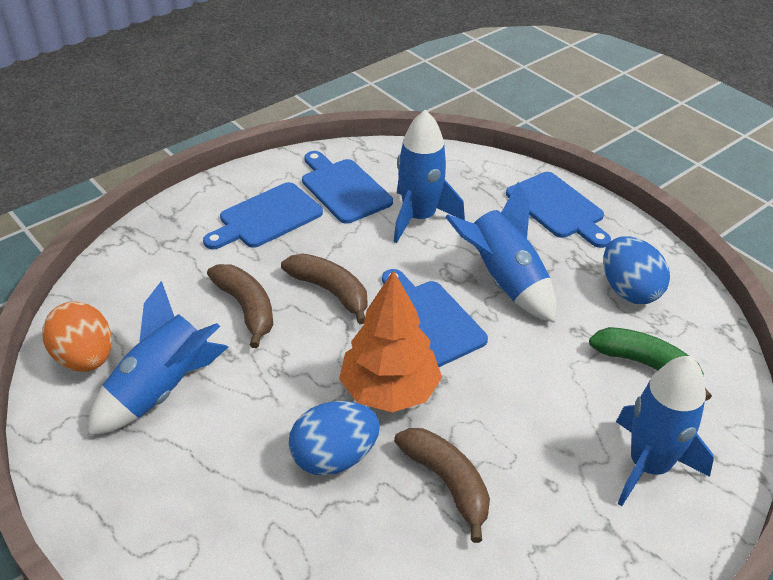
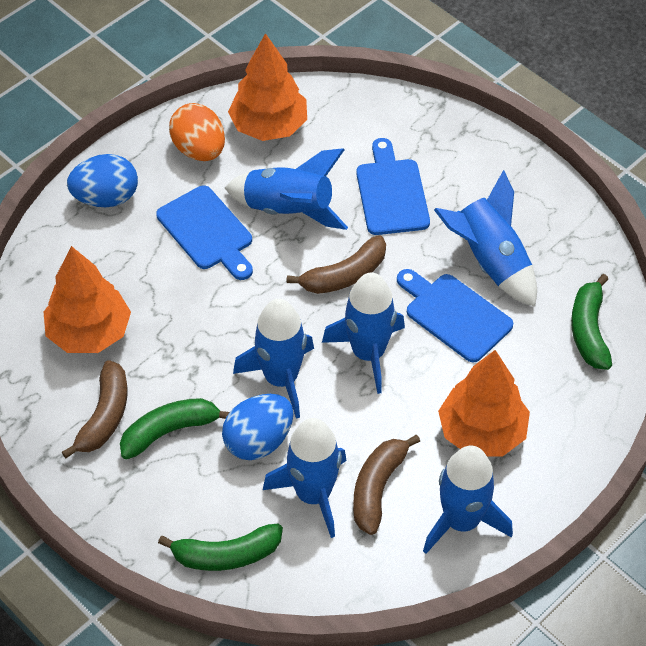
blue cutting board: 4 -> 3
blue rocket: 4 -> 6
green banana: 1 -> 3
orange tree: 1 -> 3

